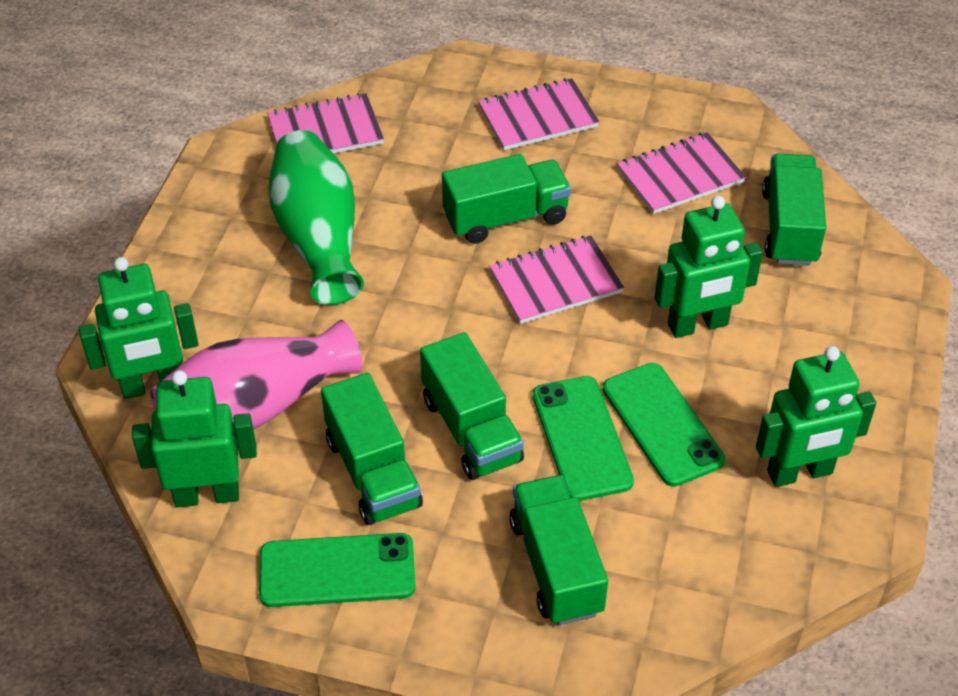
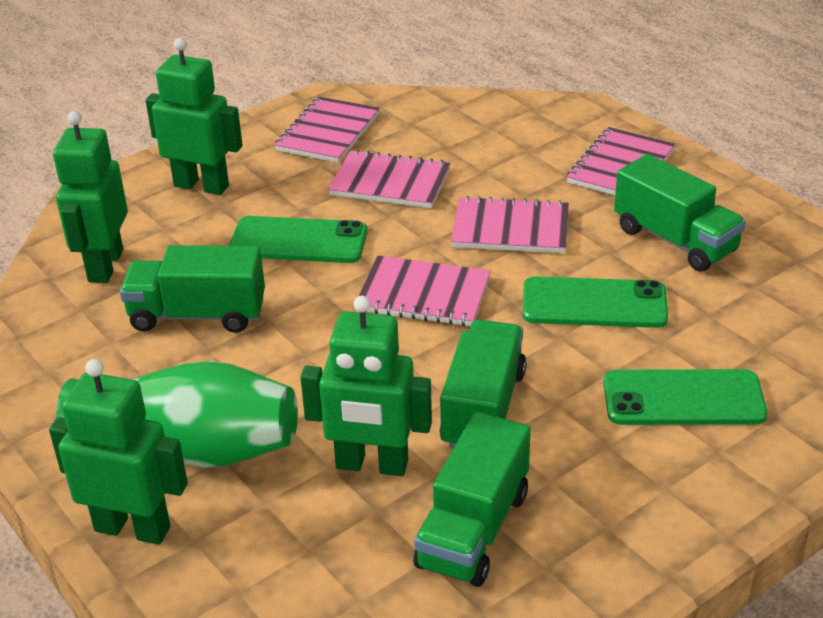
green truck: 5 -> 4
pink notebook: 4 -> 5
pink vase: 1 -> 0

